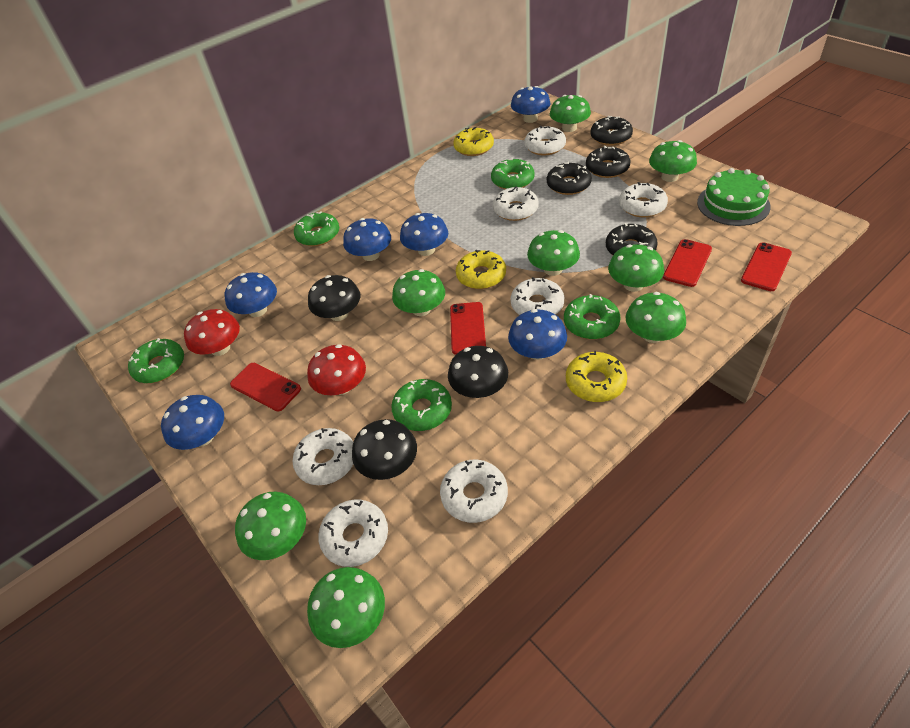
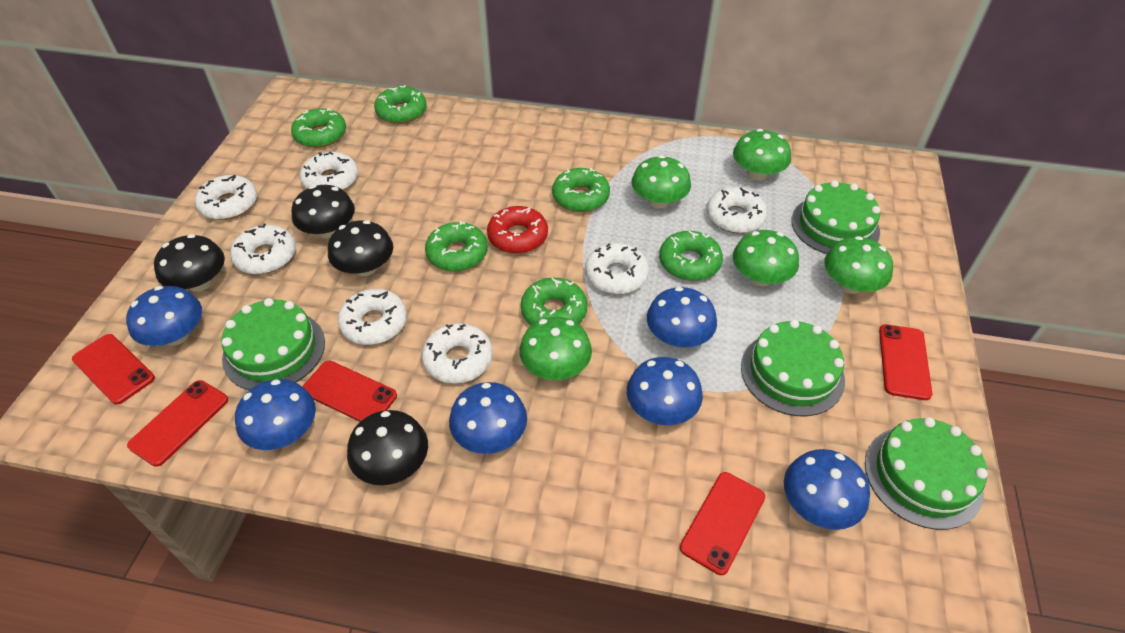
black donut: 4 -> 0
black mushroom: 3 -> 4
green cake: 1 -> 4
green donut: 5 -> 6
green mushroom: 8 -> 5
red donut: 0 -> 1
red mushroom: 2 -> 0
red phone: 4 -> 5
yellow donut: 3 -> 0

